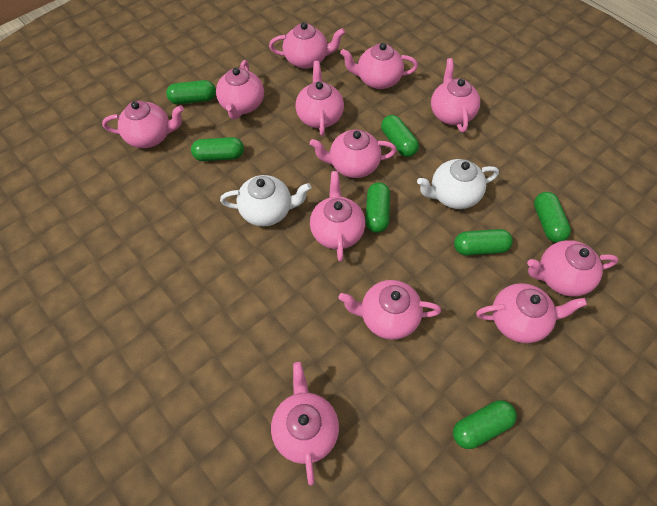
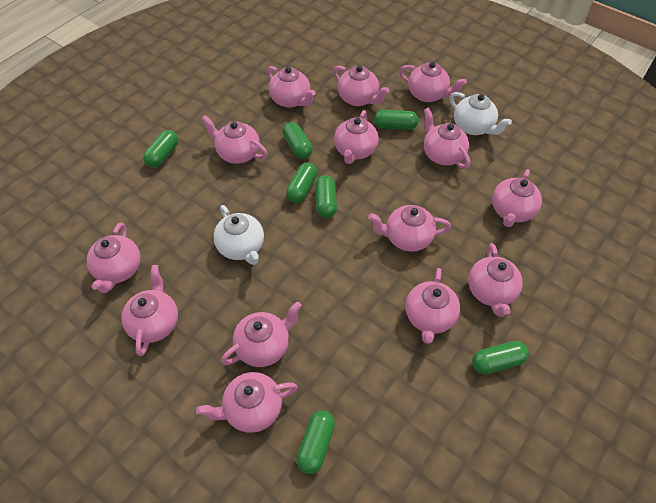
pink teapot: 12 -> 14

